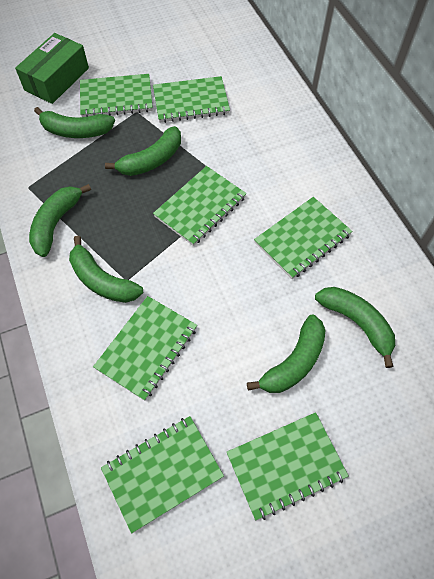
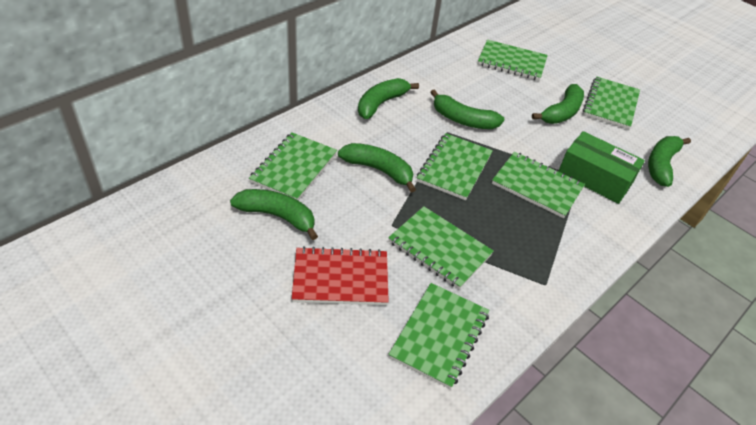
red notebook: 0 -> 1

